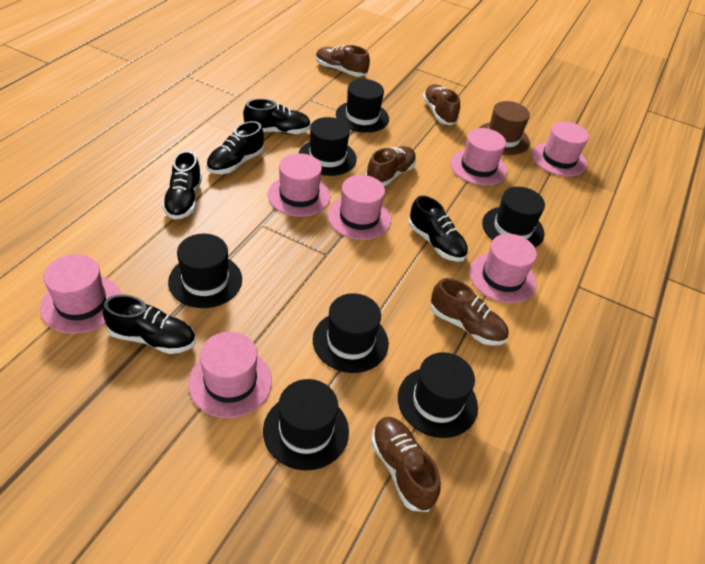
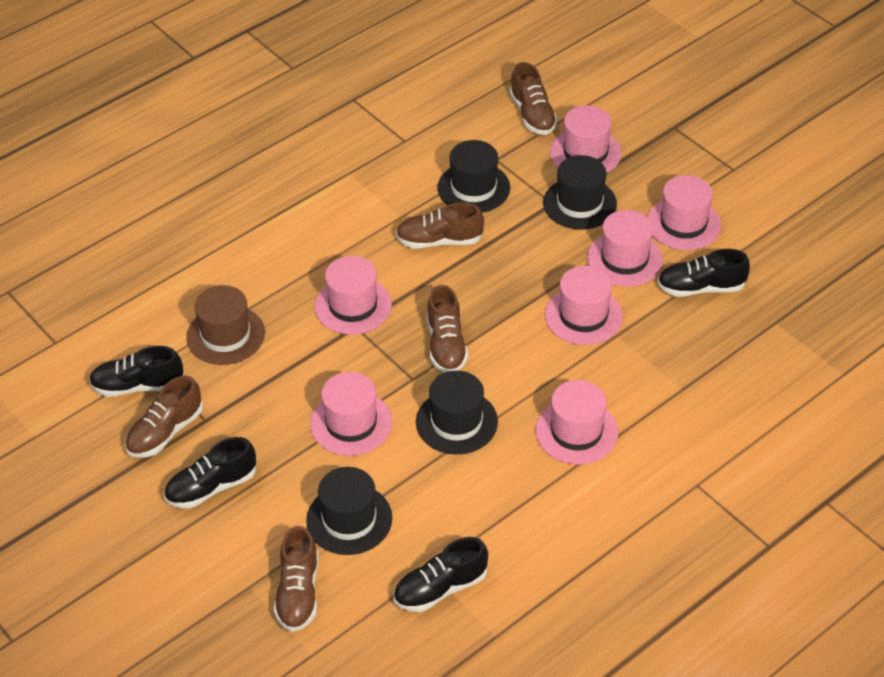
black hat: 7 -> 4
black shoe: 5 -> 4

